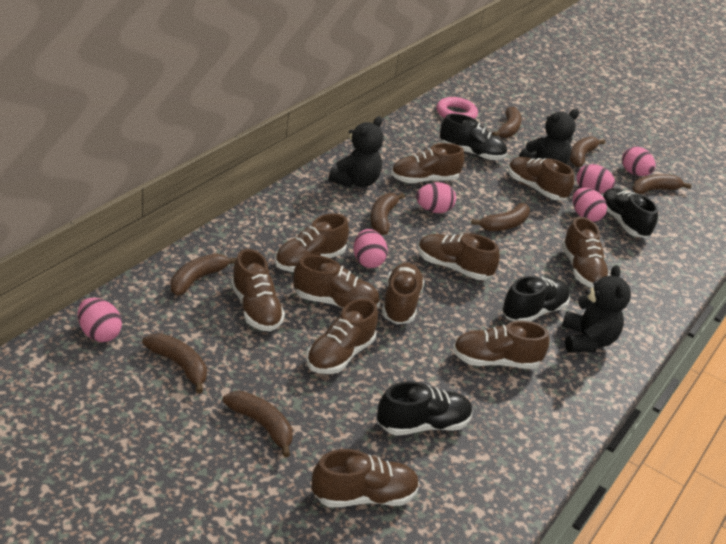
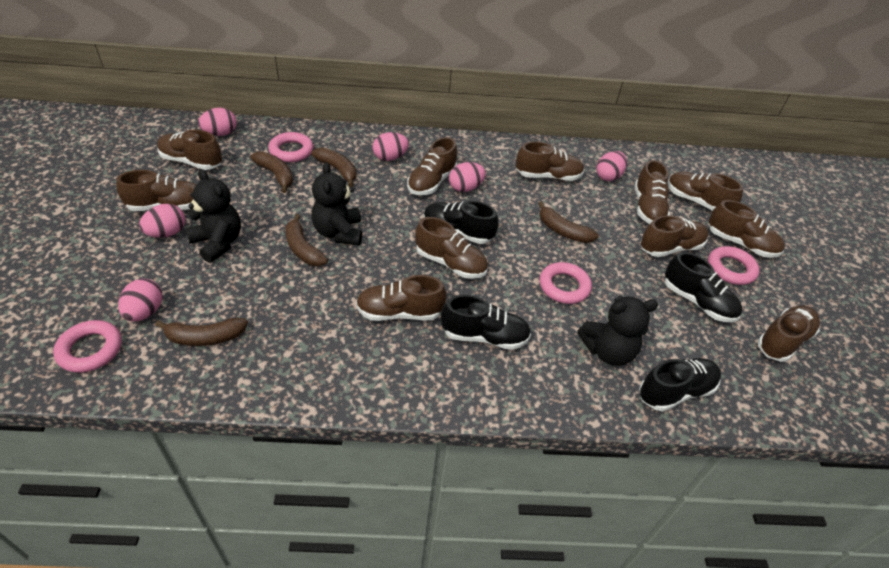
brown banana: 8 -> 5
pink ring: 1 -> 4

